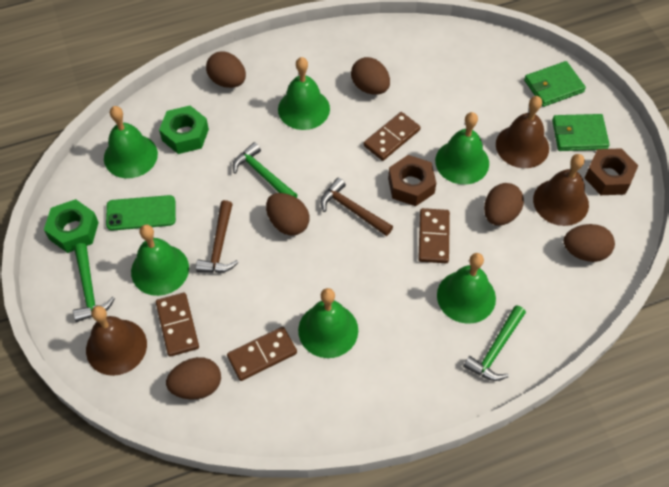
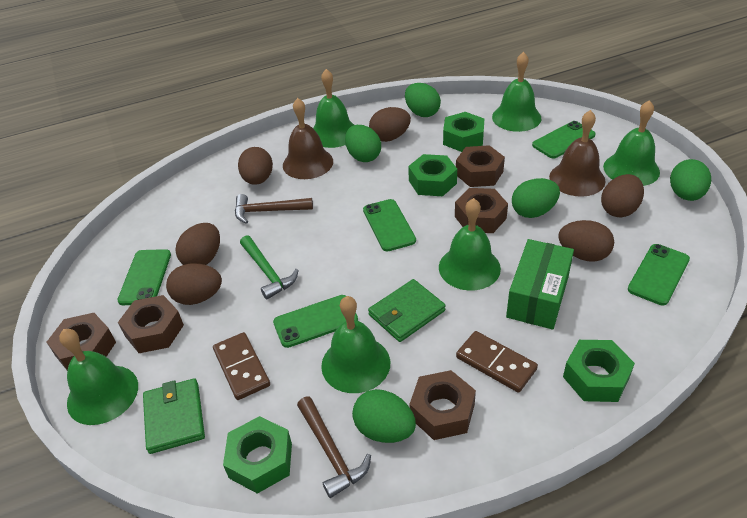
brown bell: 3 -> 2
brown domino: 4 -> 2
brown nut: 2 -> 5
green box: 0 -> 1
green egg: 0 -> 5
green hammer: 3 -> 1
green nut: 2 -> 4
green phone: 1 -> 5

